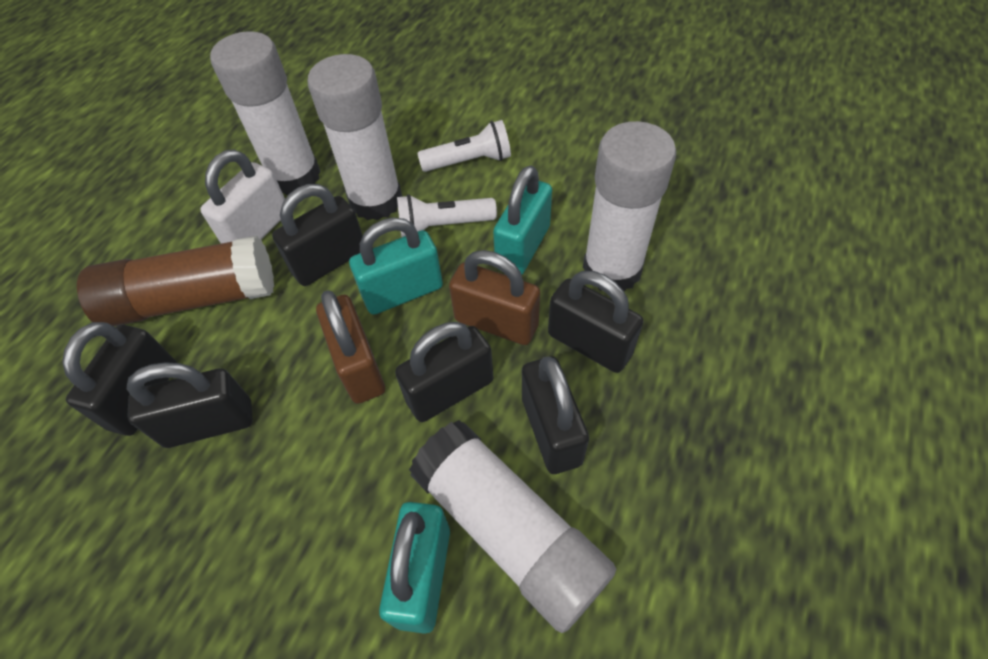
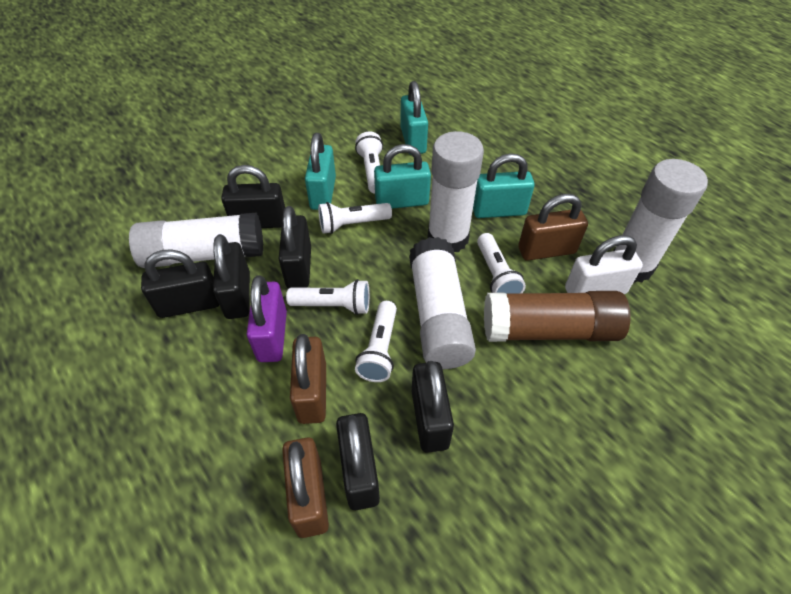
brown padlock: 2 -> 3
purple padlock: 0 -> 1
turquoise padlock: 3 -> 4
white flashlight: 2 -> 5

